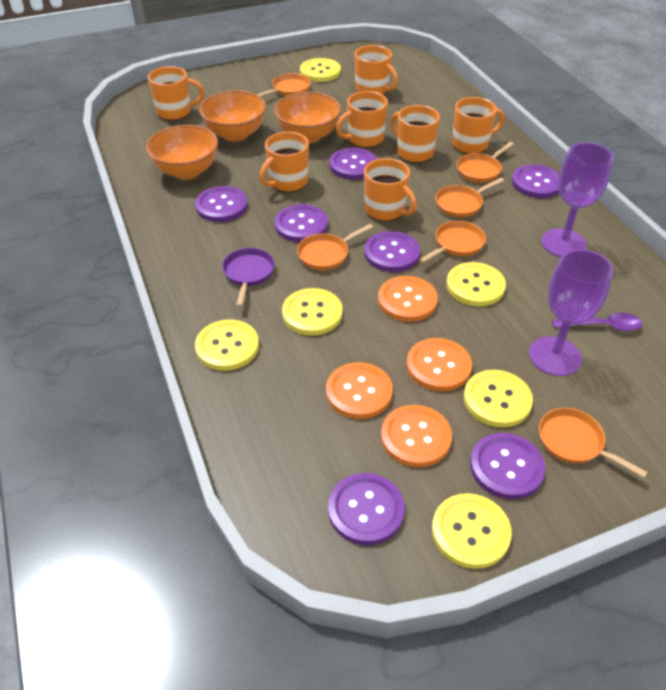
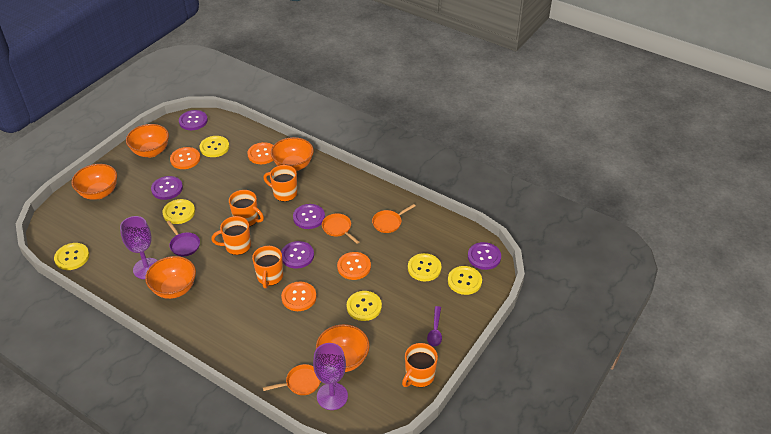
orange bowl: 3 -> 5
orange mug: 7 -> 5
orange pan: 6 -> 3
purple button: 7 -> 5

